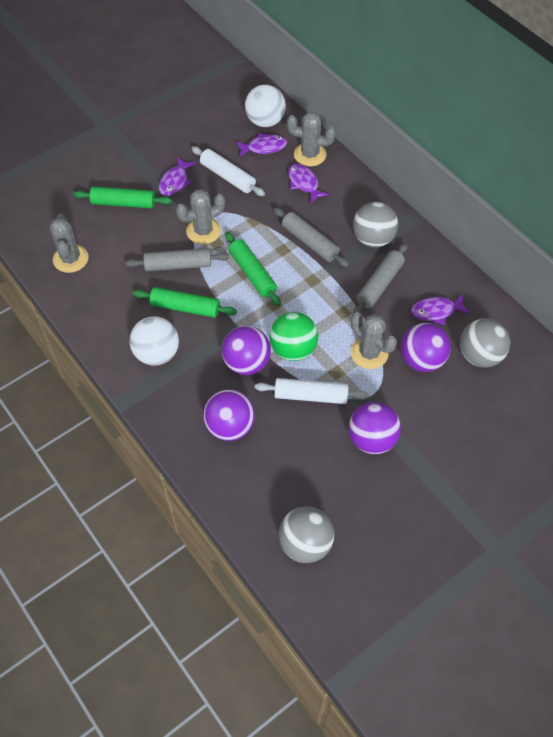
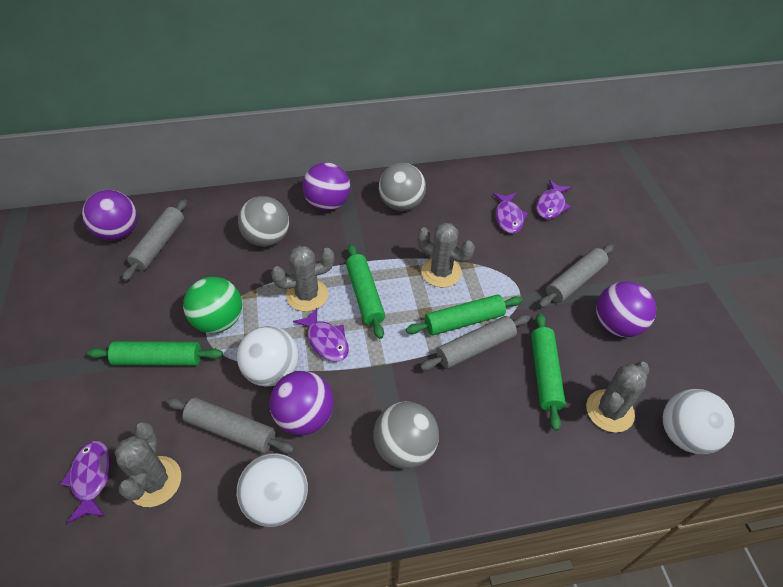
green rolling pin: 3 -> 4
grey rolling pin: 3 -> 4
white ball: 2 -> 3
white rolling pin: 2 -> 0

